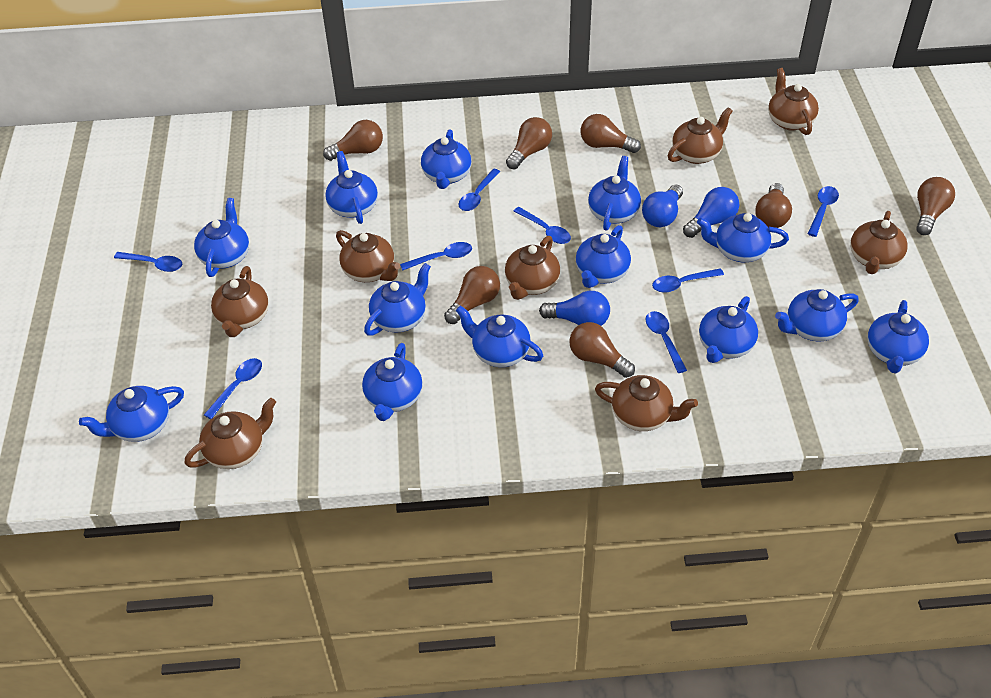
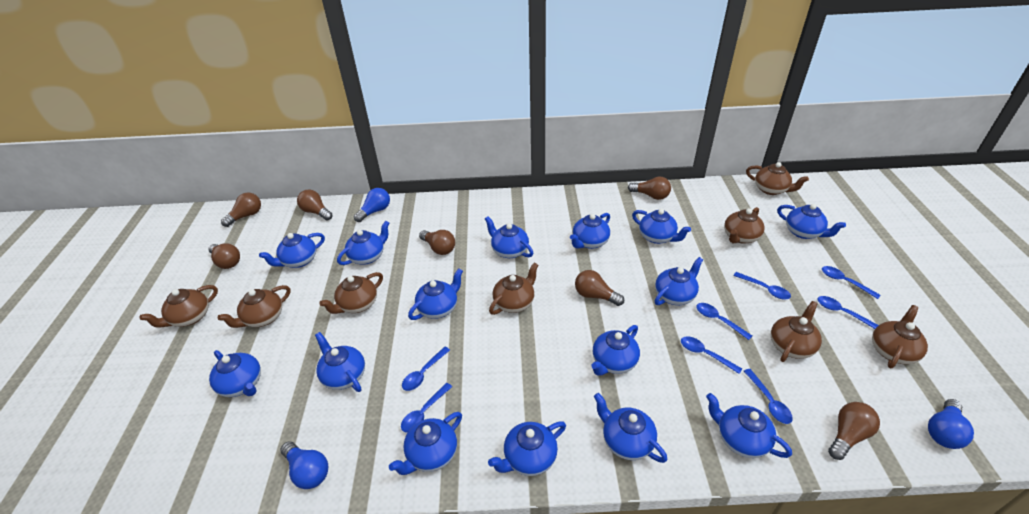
blue teapot: 13 -> 15

